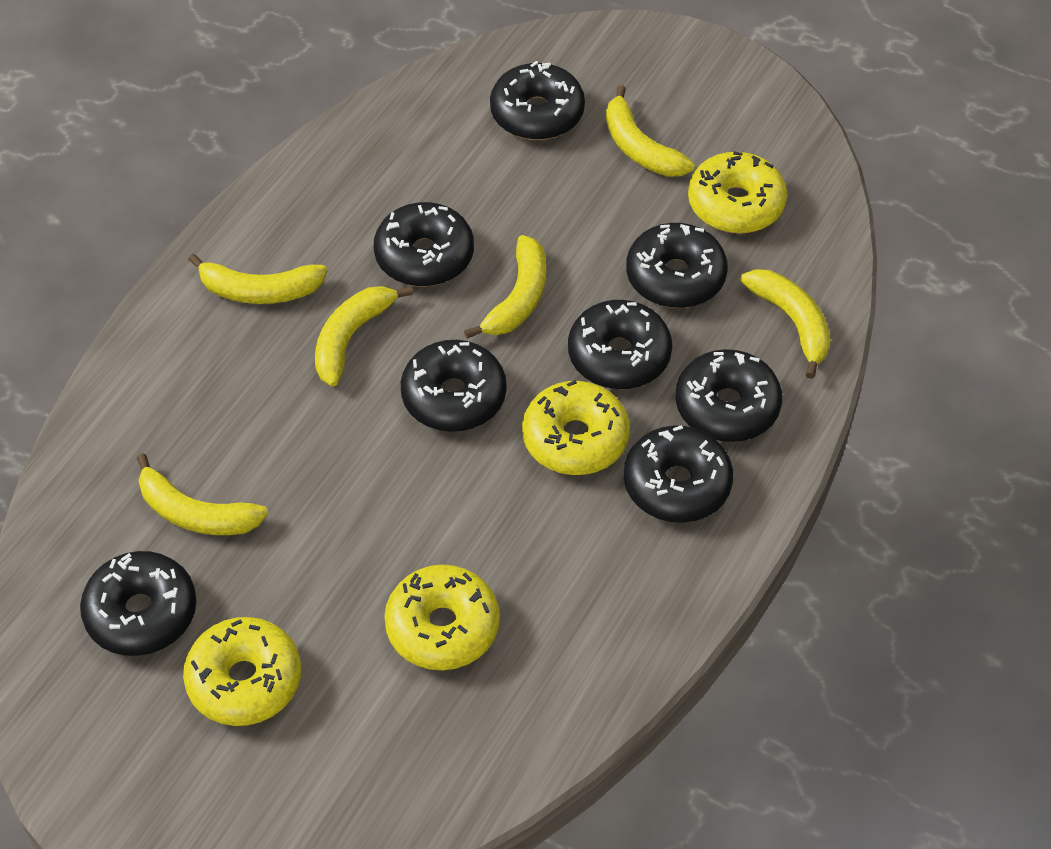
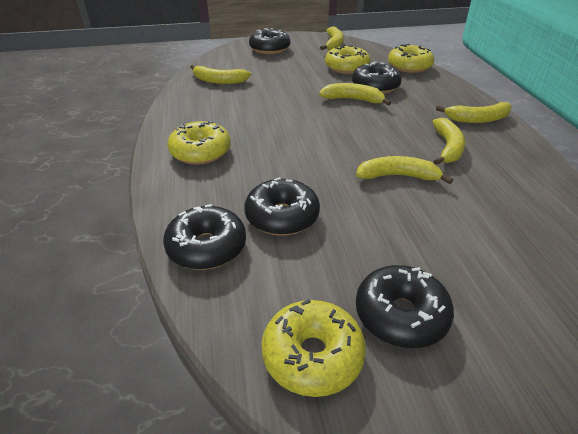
black donut: 8 -> 5

